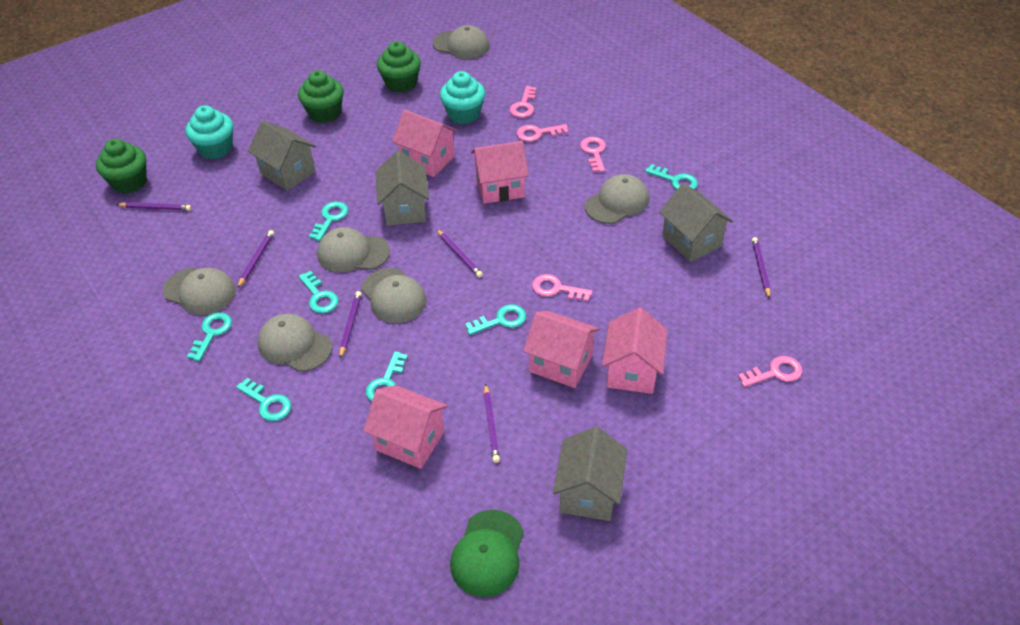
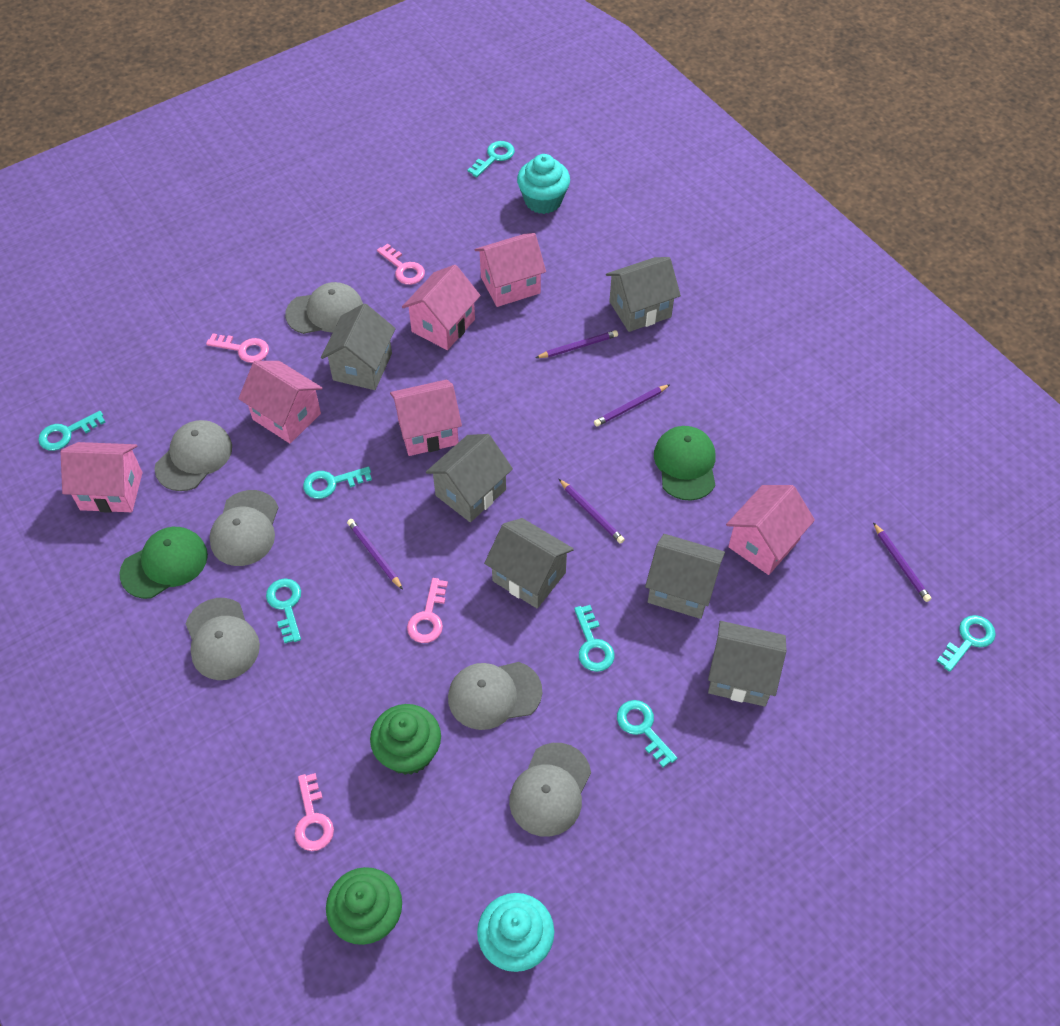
green cap: 1 -> 2
green cupcake: 3 -> 2
grey house: 4 -> 6
pink house: 5 -> 6
pink key: 5 -> 4
purple pencil: 6 -> 5

